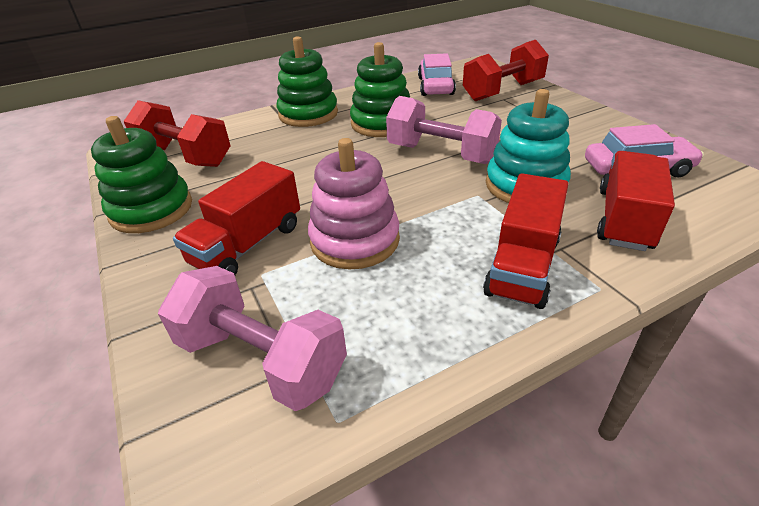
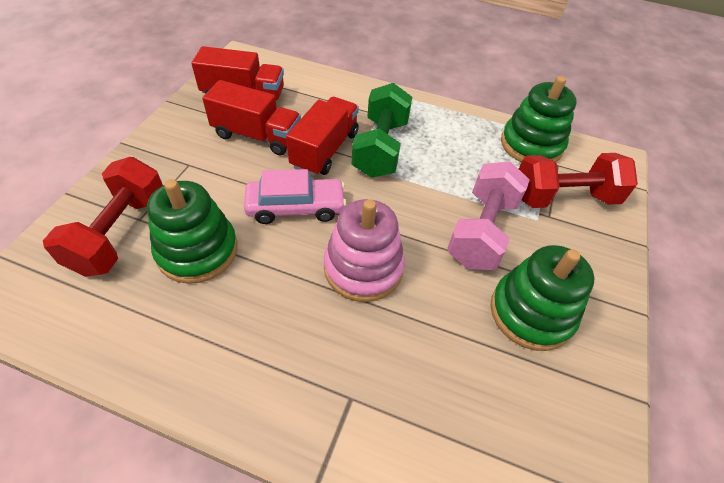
green dumbbell: 0 -> 1
pink car: 2 -> 1
pink dumbbell: 2 -> 1
turquoise stacking toy: 1 -> 0

